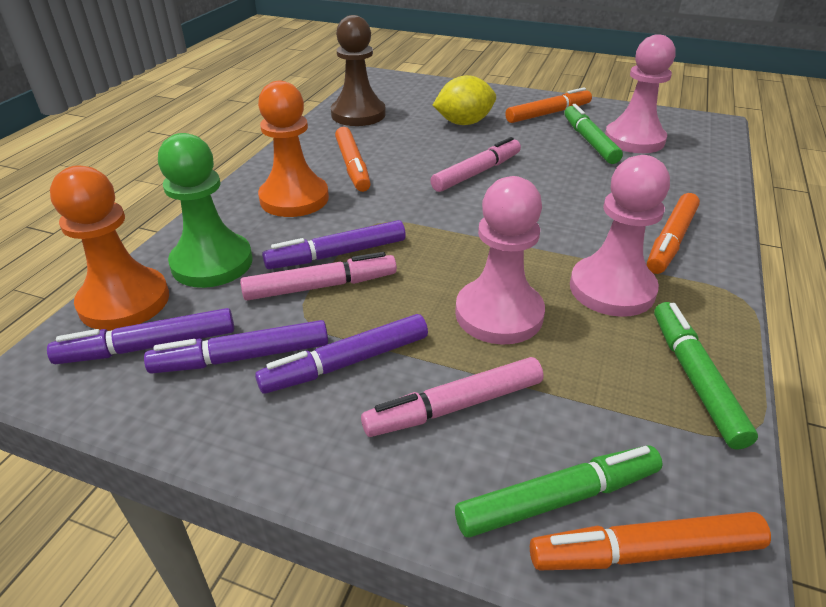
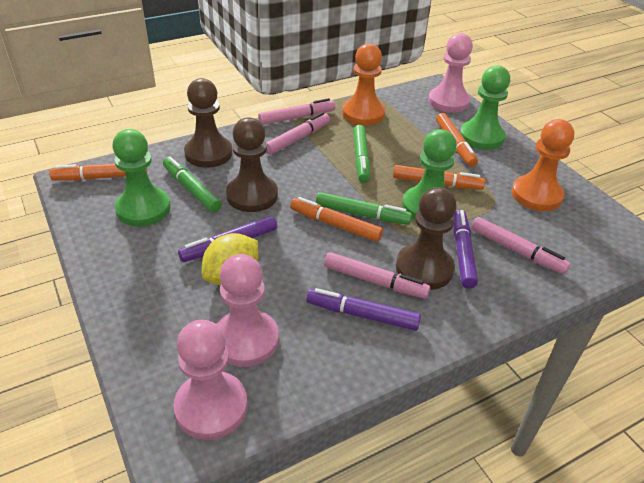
brown pawn: 1 -> 3
green pawn: 1 -> 3
pink marker: 3 -> 4
purple marker: 4 -> 3

